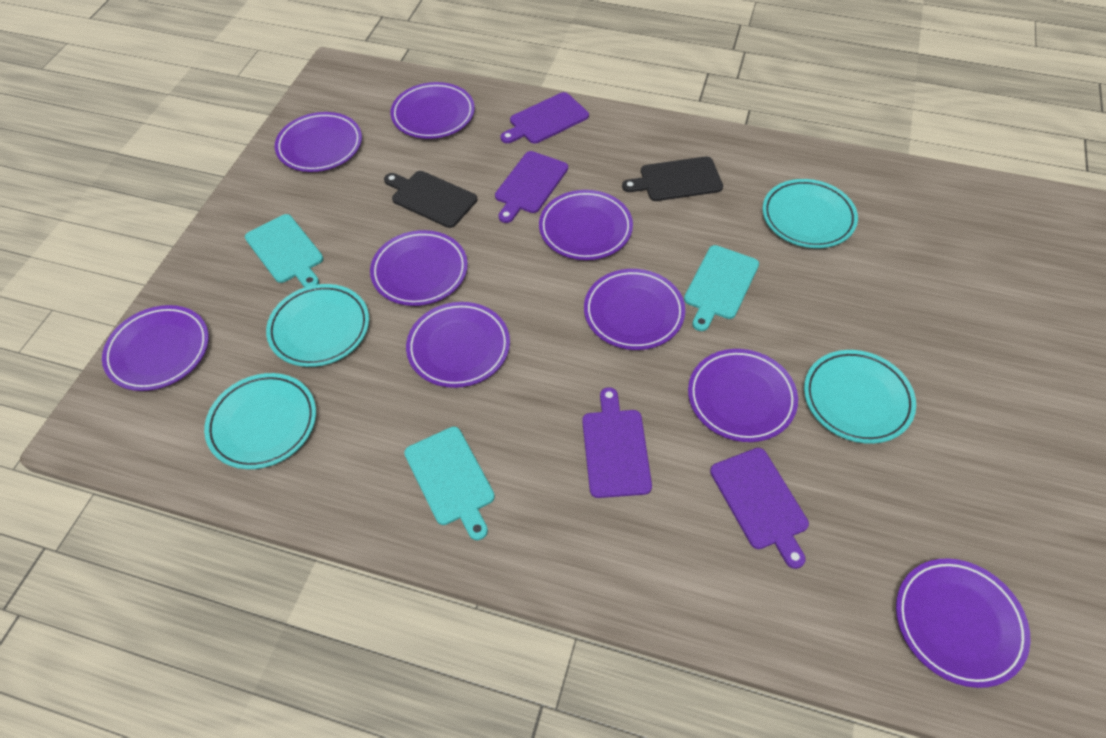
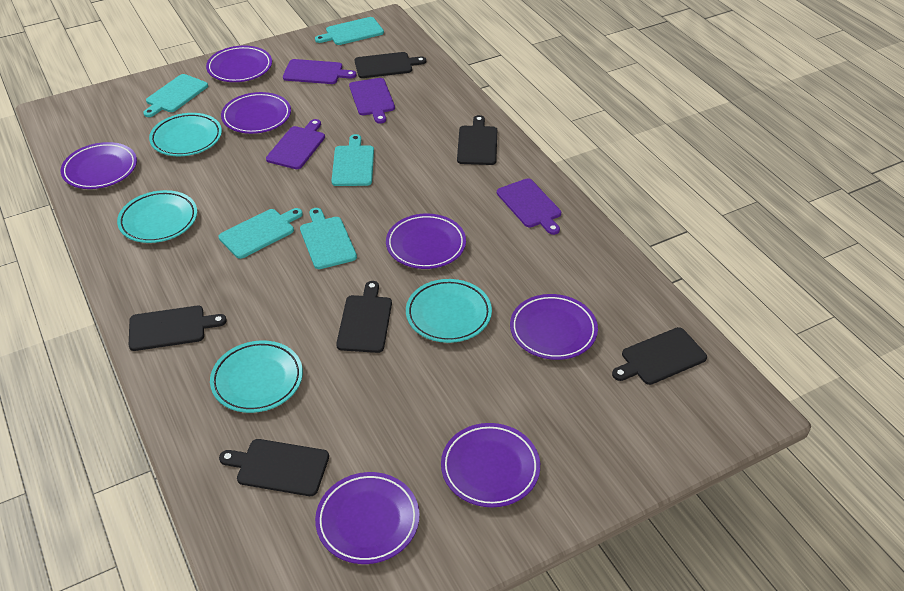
black cutting board: 2 -> 6
purple plate: 9 -> 7
turquoise cutting board: 3 -> 5

